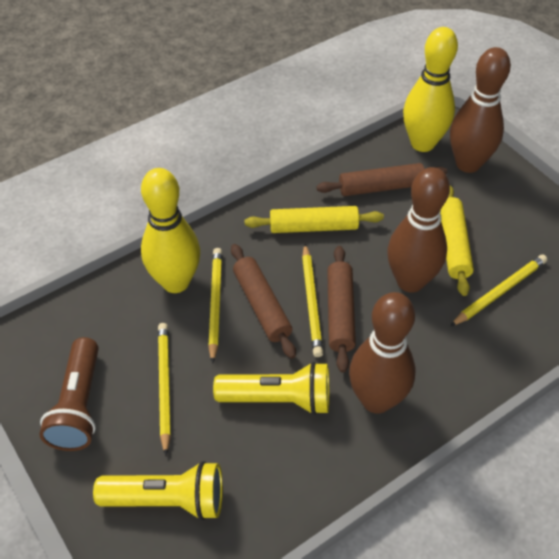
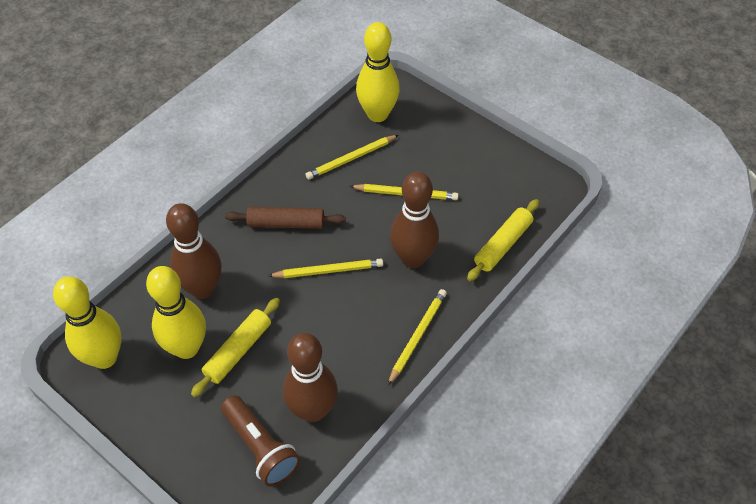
brown rolling pin: 3 -> 1
yellow bowling pin: 2 -> 3
yellow flashlight: 2 -> 0

